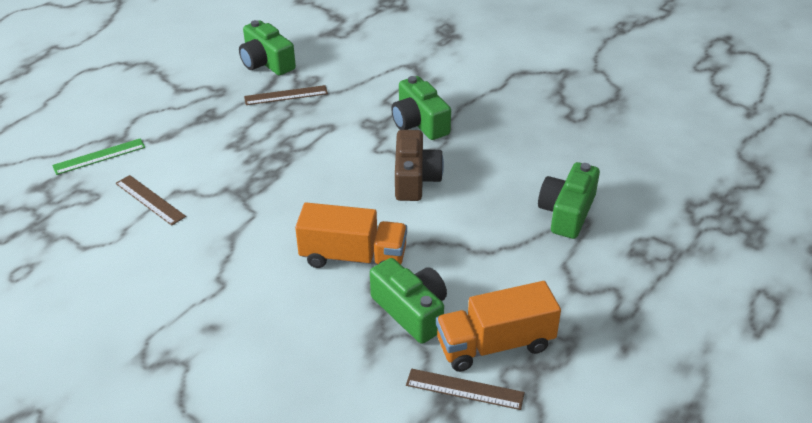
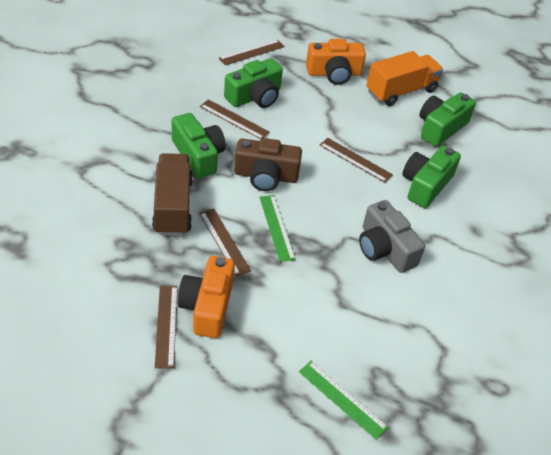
brown ruler: 3 -> 5
brown truck: 0 -> 1
green ruler: 1 -> 2
grey camera: 0 -> 1
orange camera: 0 -> 2
orange truck: 2 -> 1

